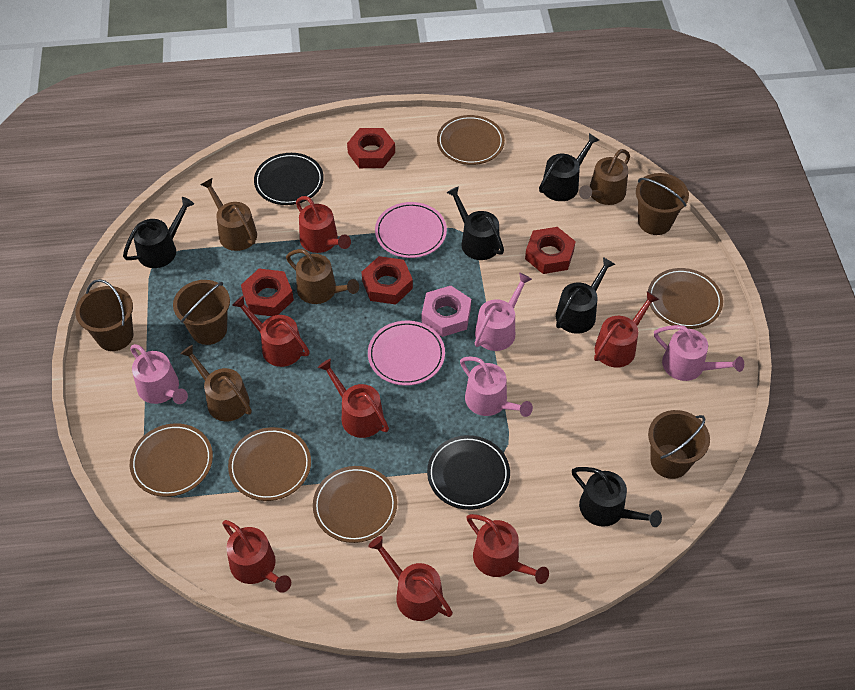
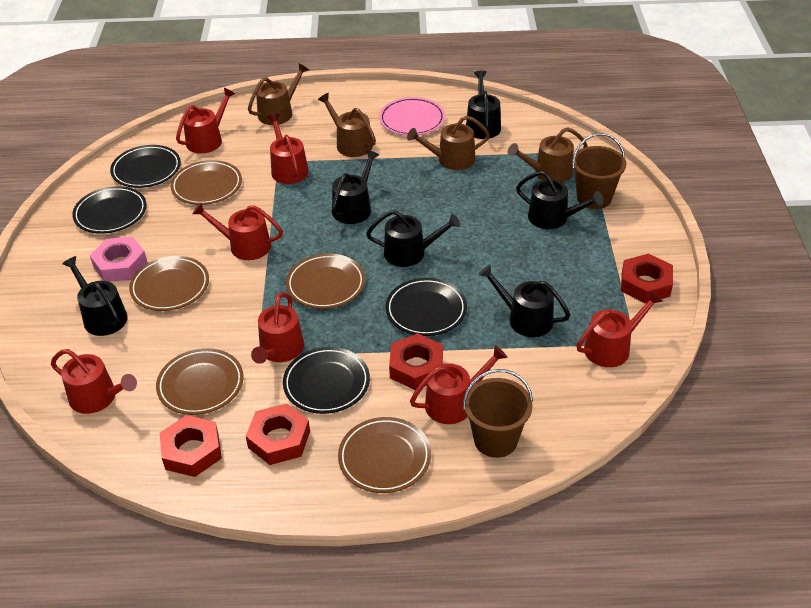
black plate: 2 -> 4
black watering can: 5 -> 6
brown bucket: 4 -> 2
pink plate: 2 -> 1
pink watering can: 4 -> 0

